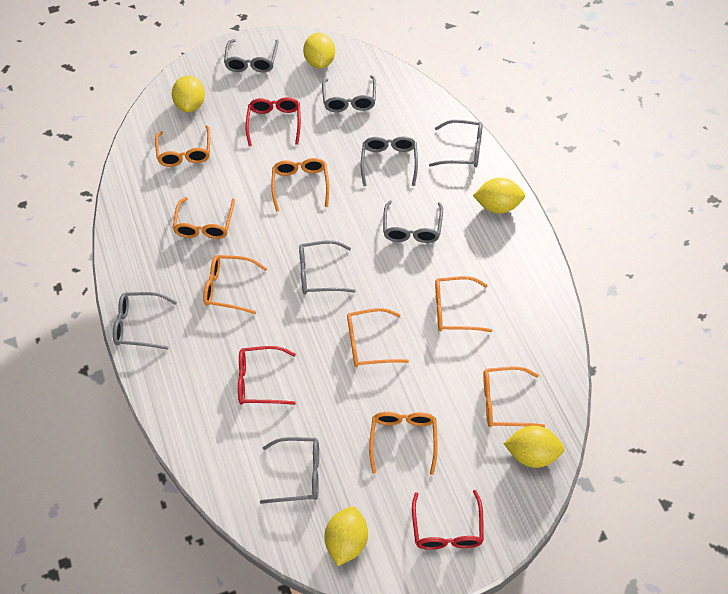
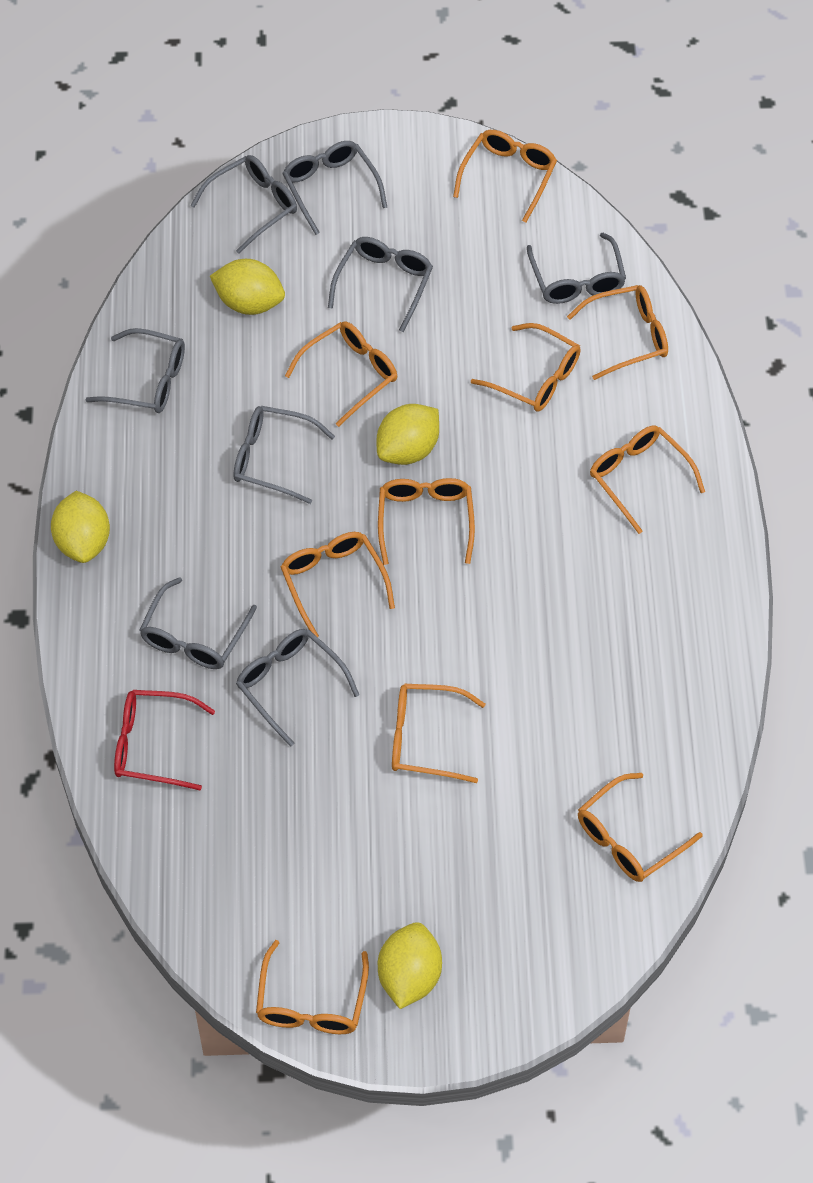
orange glasses: 8 -> 10
red glasses: 3 -> 1
yellow lemon: 5 -> 4

